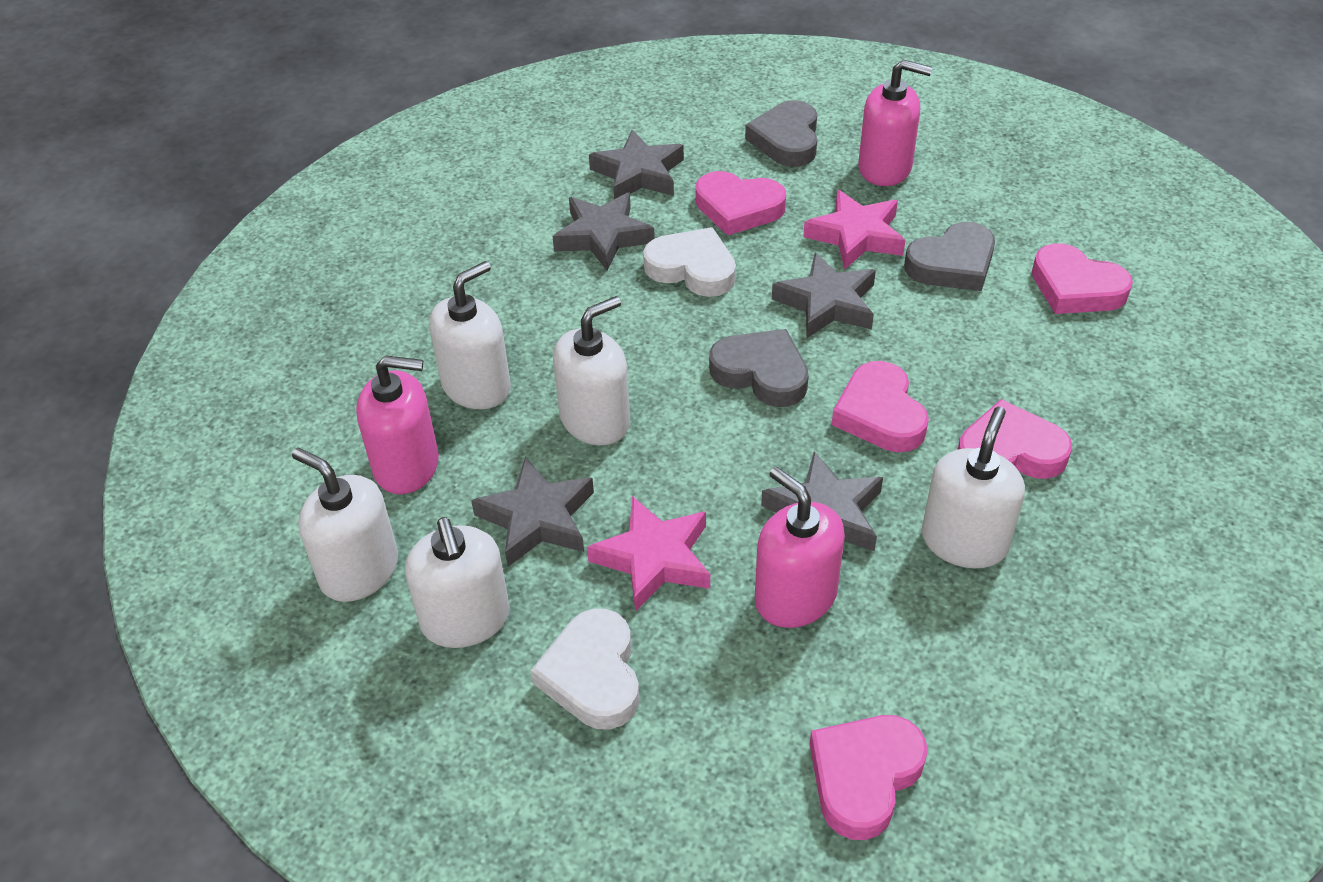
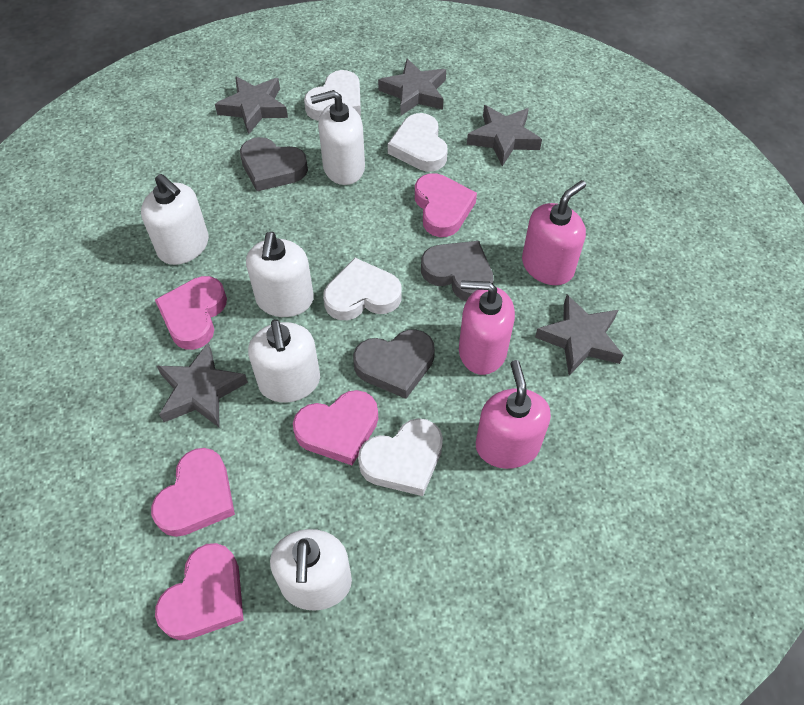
pink star: 2 -> 0
white heart: 2 -> 4

